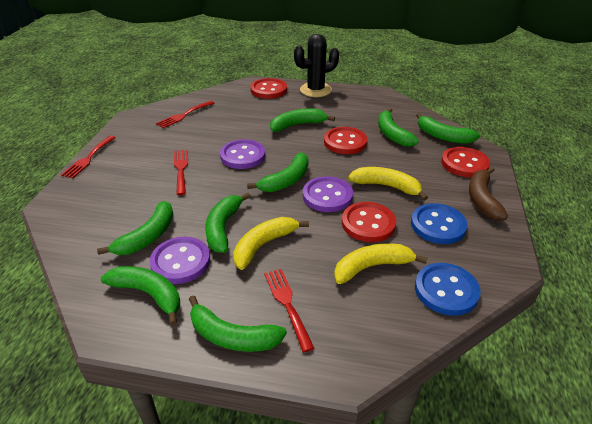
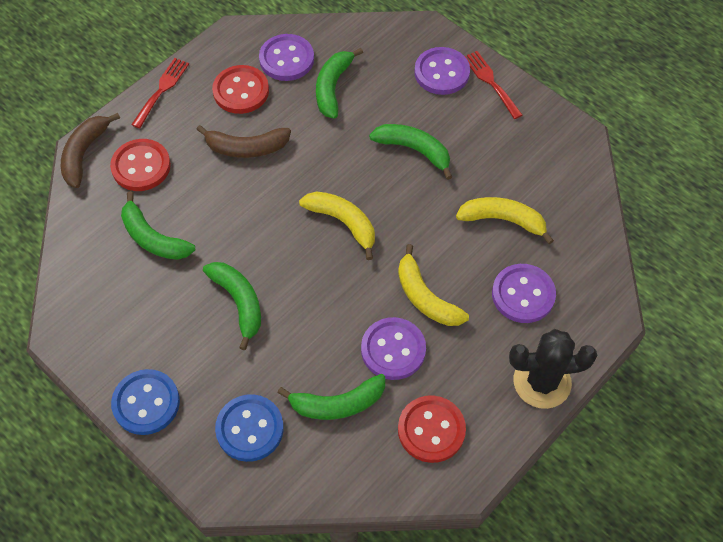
brown banana: 1 -> 2
green banana: 8 -> 5
purple button: 3 -> 4
red button: 4 -> 3
red fork: 4 -> 2

